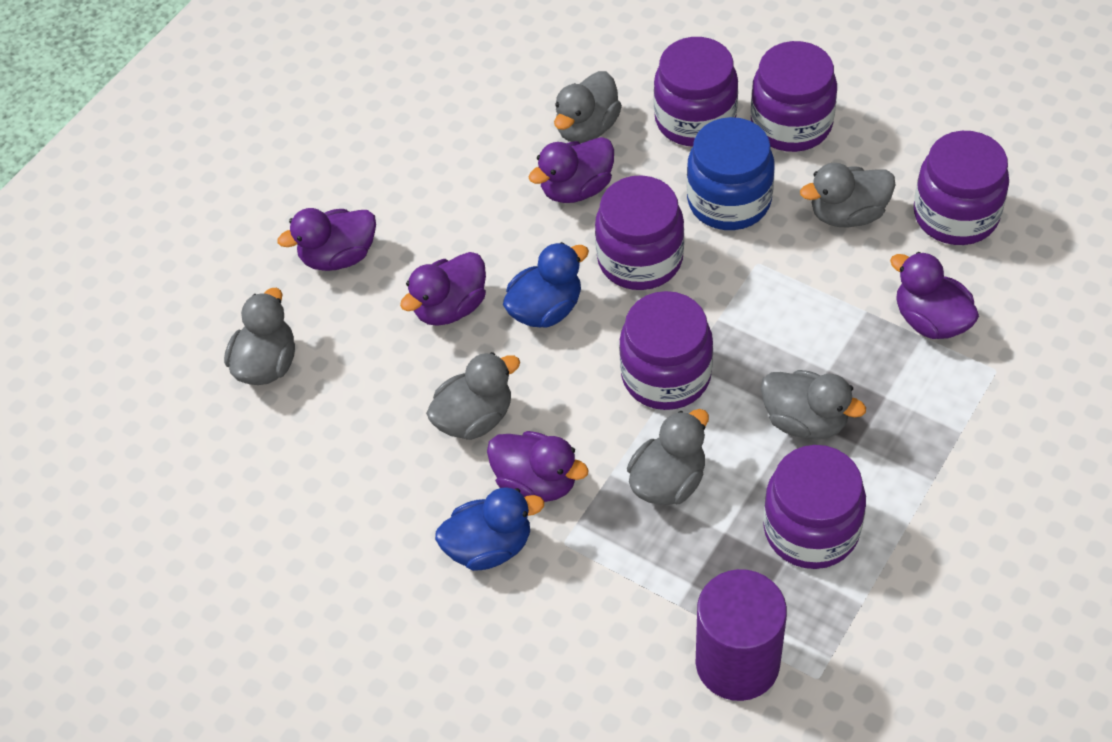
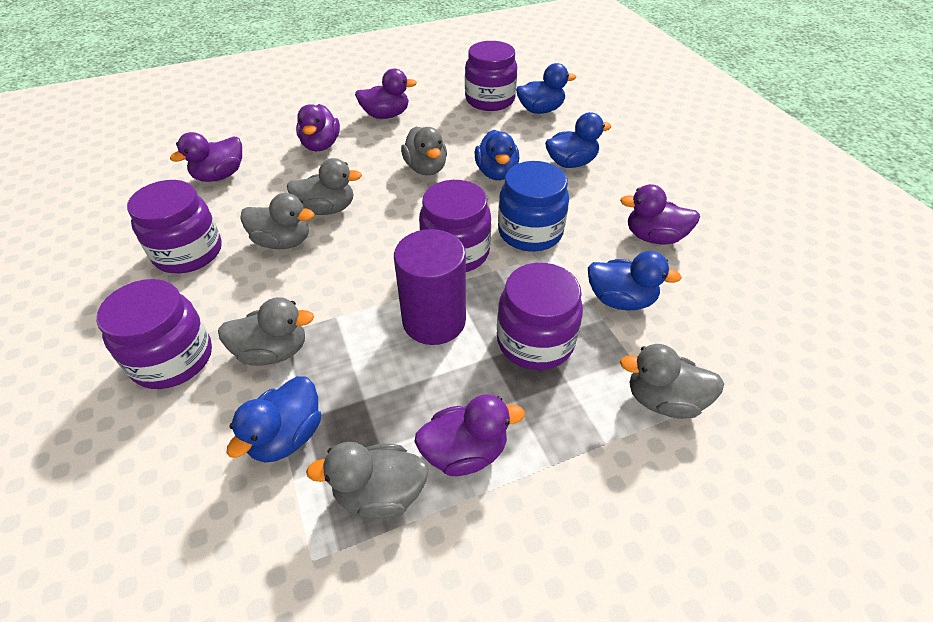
blue duck: 2 -> 5
purple jar: 6 -> 5

